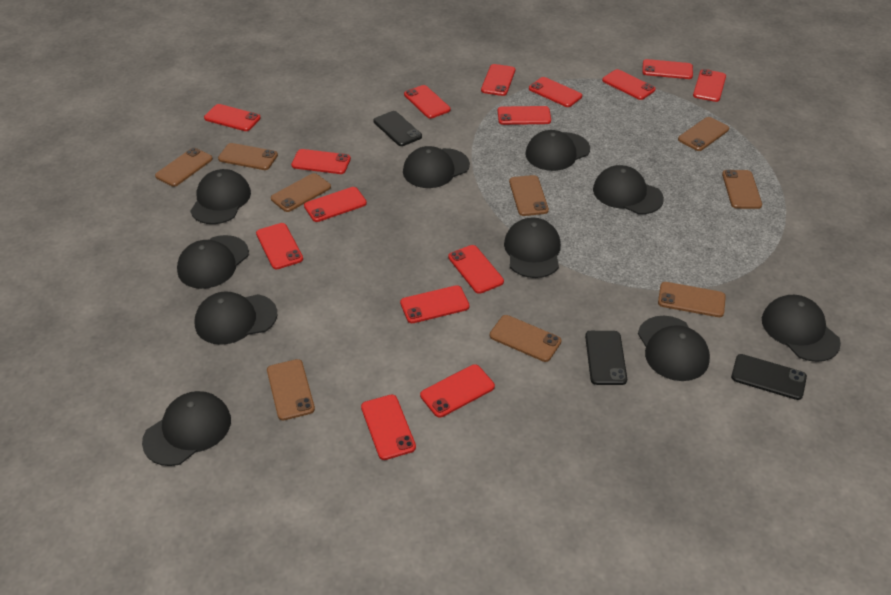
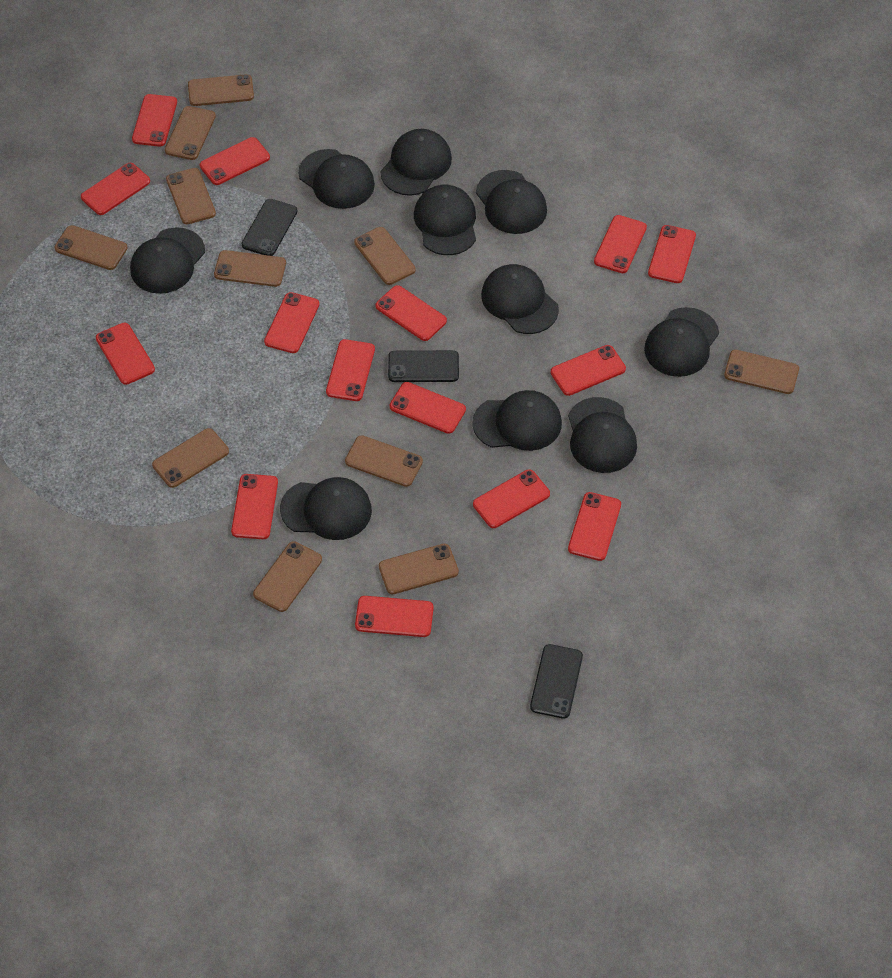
brown phone: 9 -> 11

